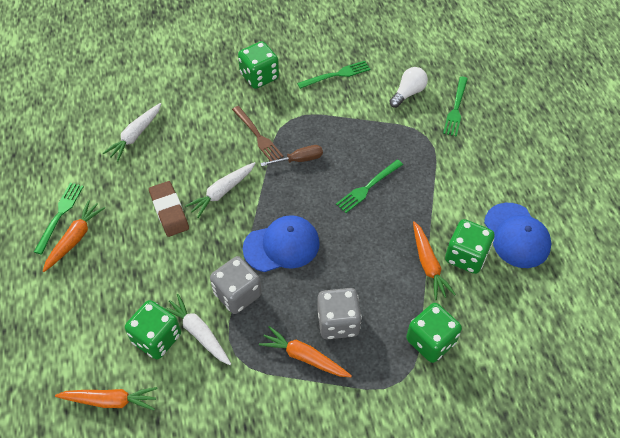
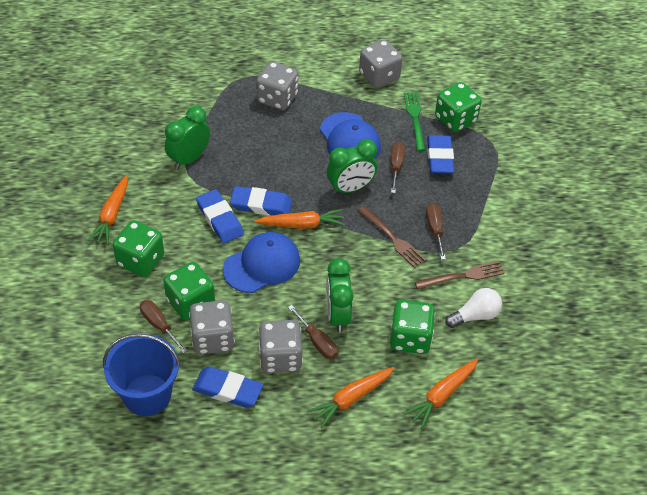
blue bucket: 0 -> 1
blue eraser: 0 -> 4
brown eraser: 1 -> 0
brown fork: 1 -> 2
brown screwdriver: 1 -> 4
green clock: 0 -> 3
green fork: 4 -> 1
grey dice: 2 -> 4
white carrot: 3 -> 0

